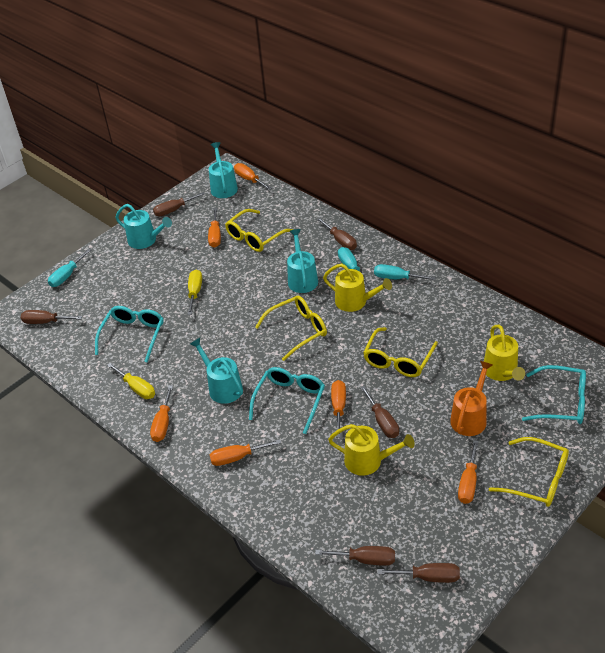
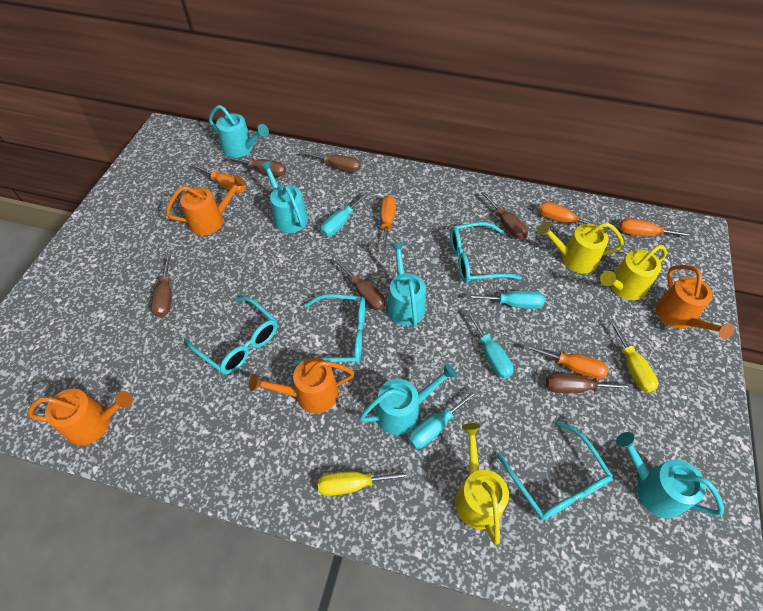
orange screwdriver: 6 -> 5
orange watering can: 1 -> 4
turquoise glasses: 3 -> 4
turquoise screwdriver: 3 -> 4
turquoise watering can: 4 -> 5
yellow glasses: 4 -> 0

